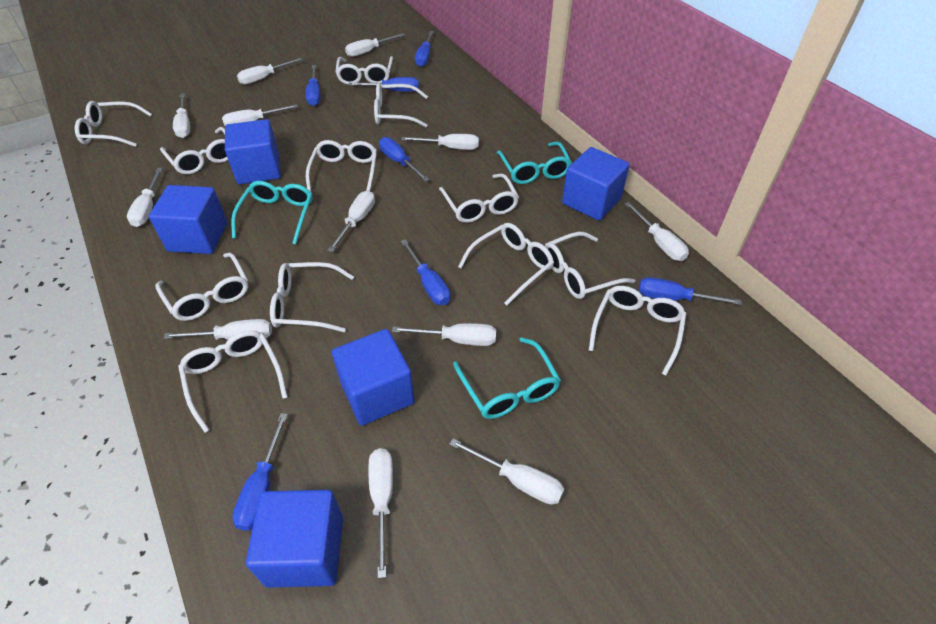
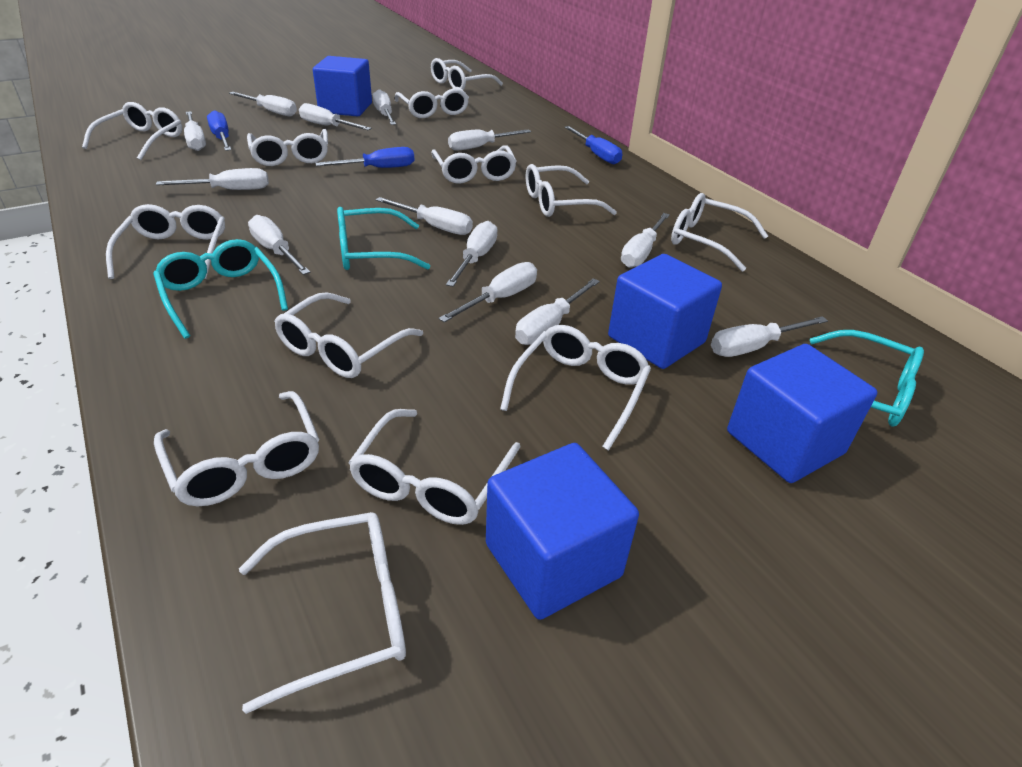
blue cube: 5 -> 4
blue screwdriver: 7 -> 3
white glasses: 12 -> 13
white screwdriver: 12 -> 13

